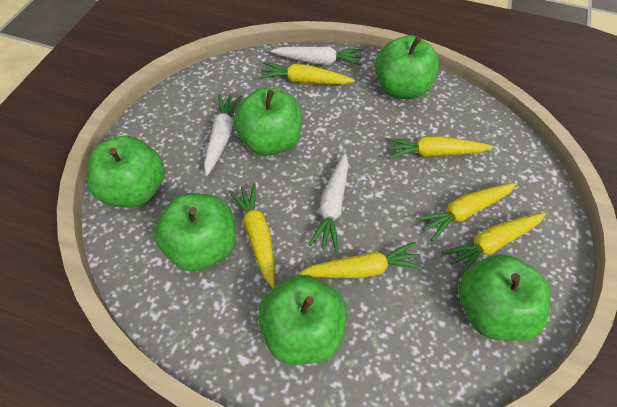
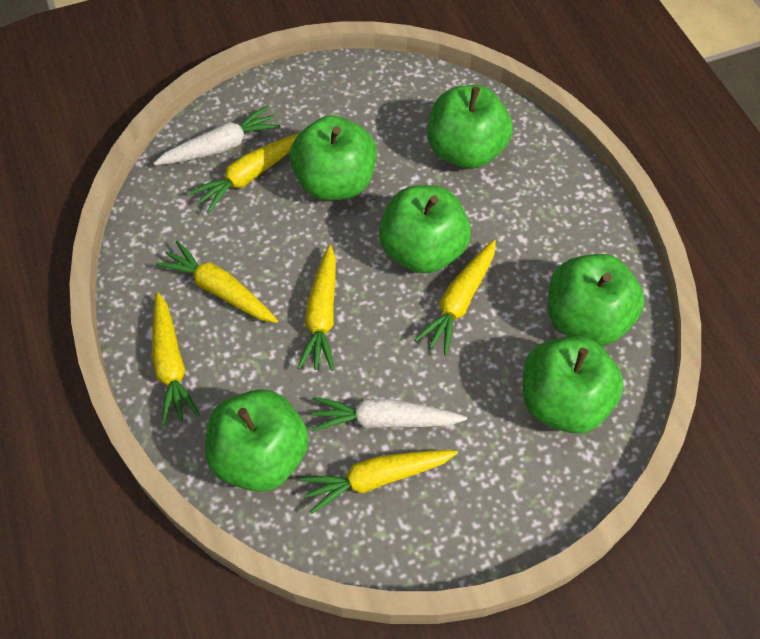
white carrot: 3 -> 2

